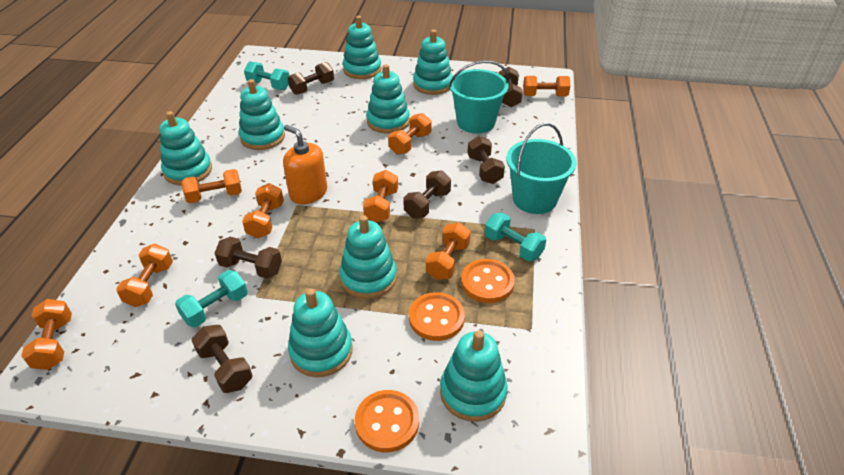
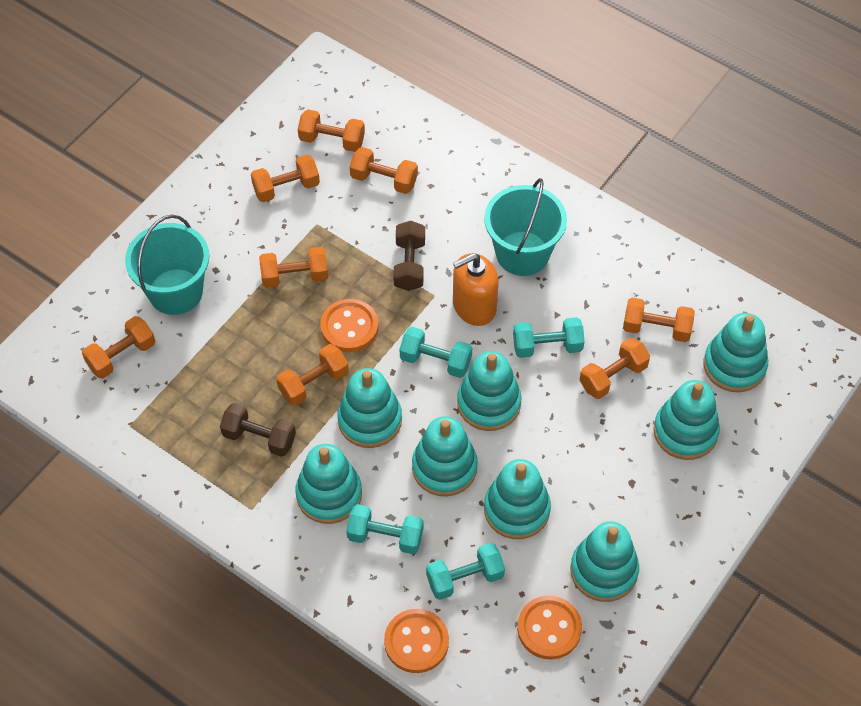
brown dumbbell: 6 -> 2
turquoise dumbbell: 3 -> 4

